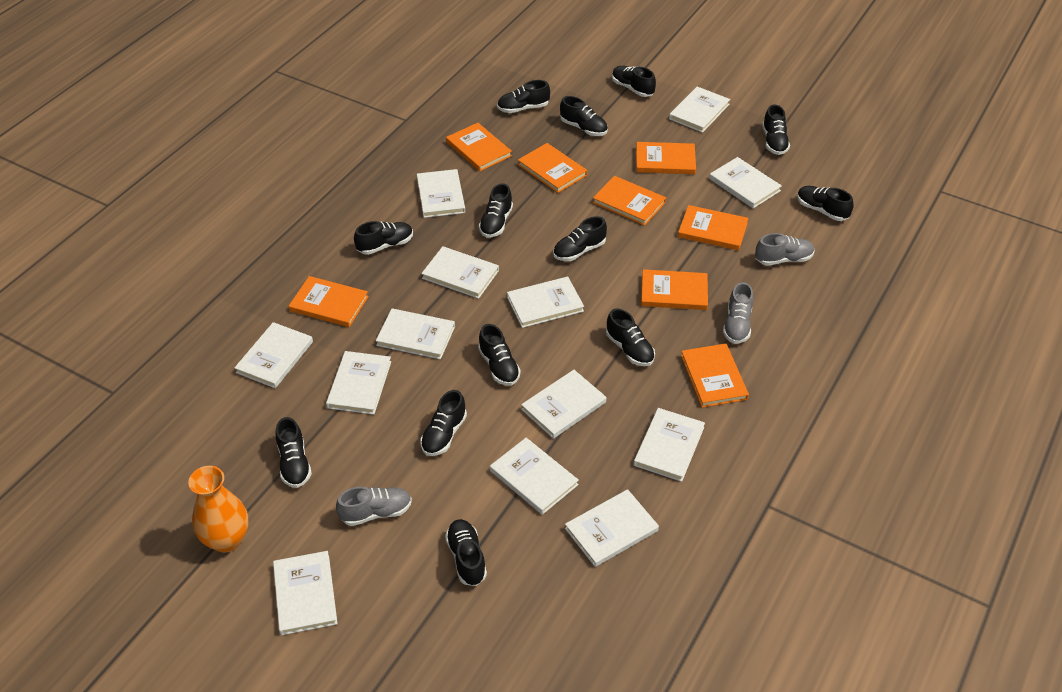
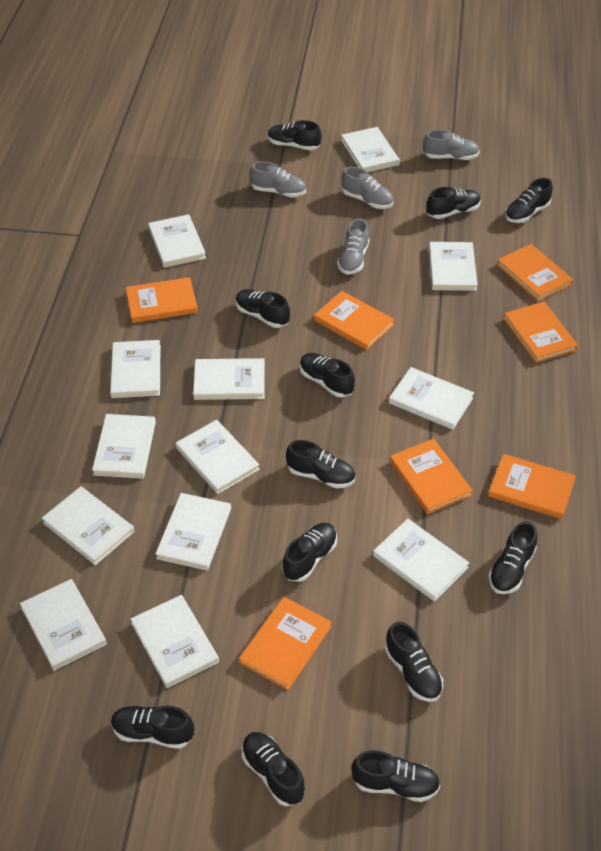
black shoe: 13 -> 12
grey shoe: 3 -> 4
orange book: 8 -> 7
orange vase: 1 -> 0

